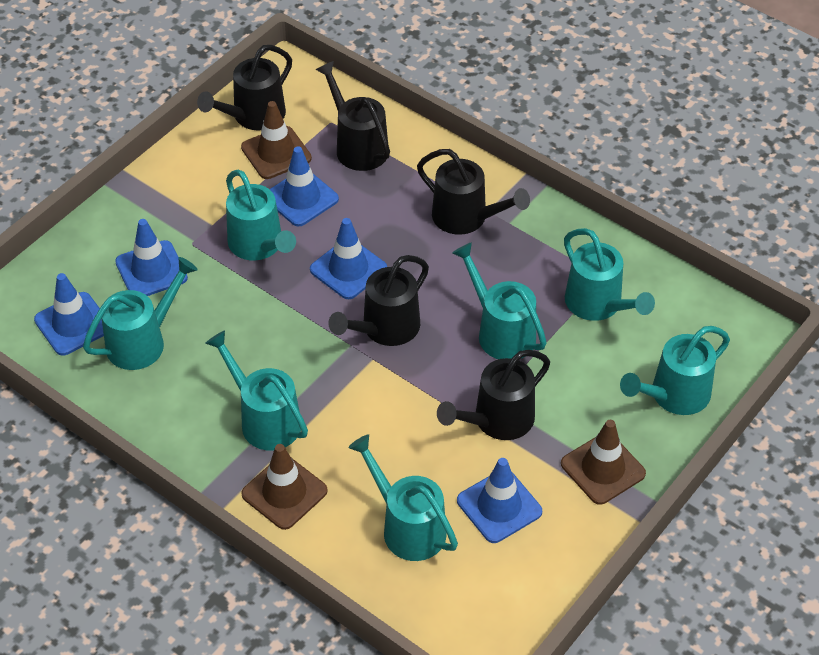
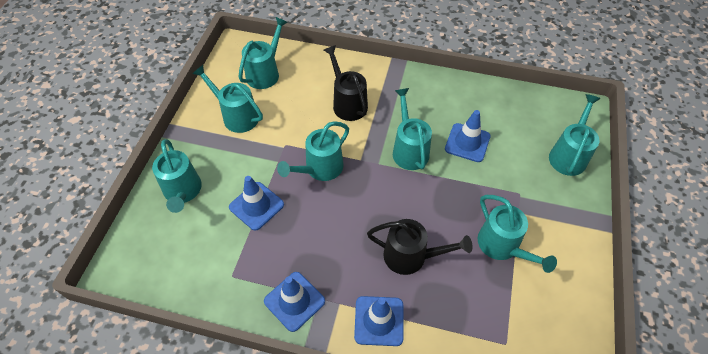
black watering can: 5 -> 2
blue traffic cone: 5 -> 4
brown traffic cone: 3 -> 0

